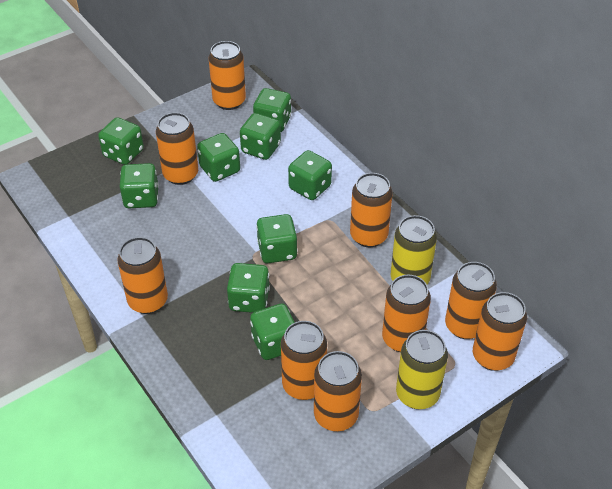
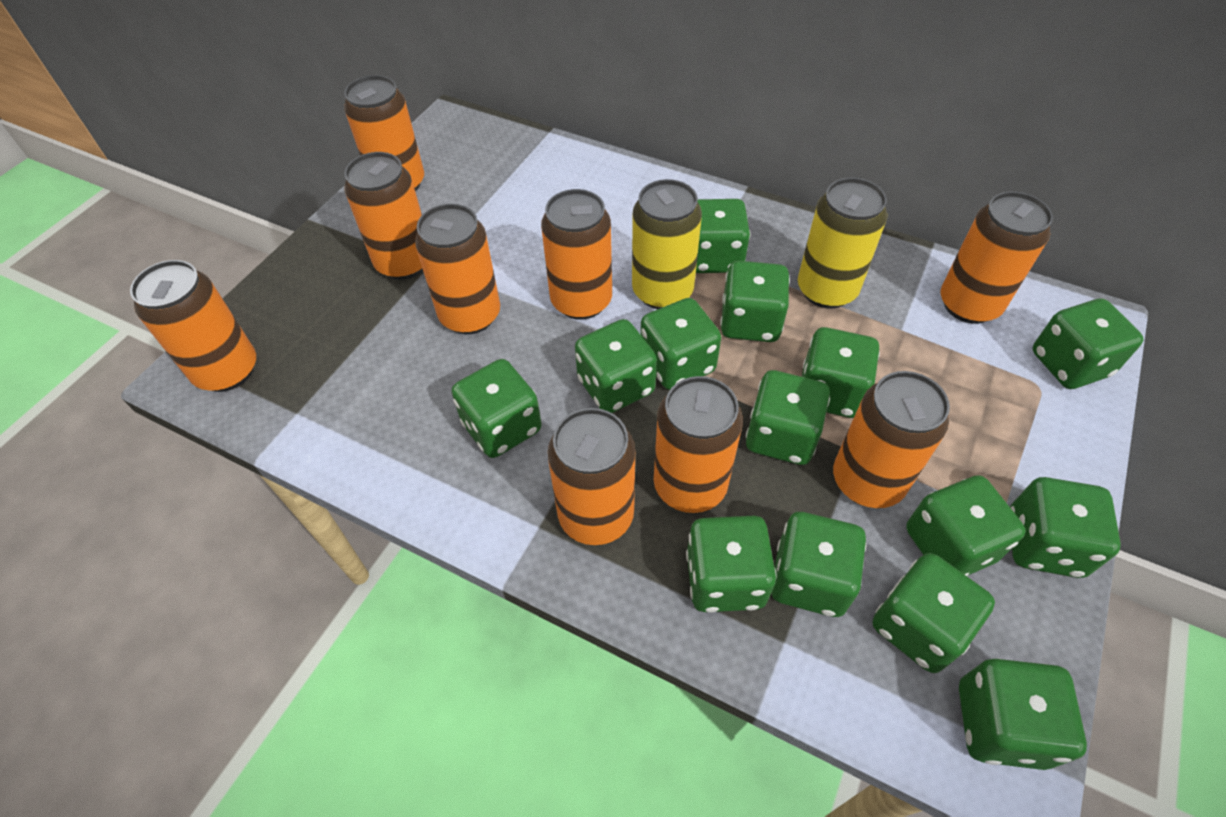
green dice: 9 -> 14

